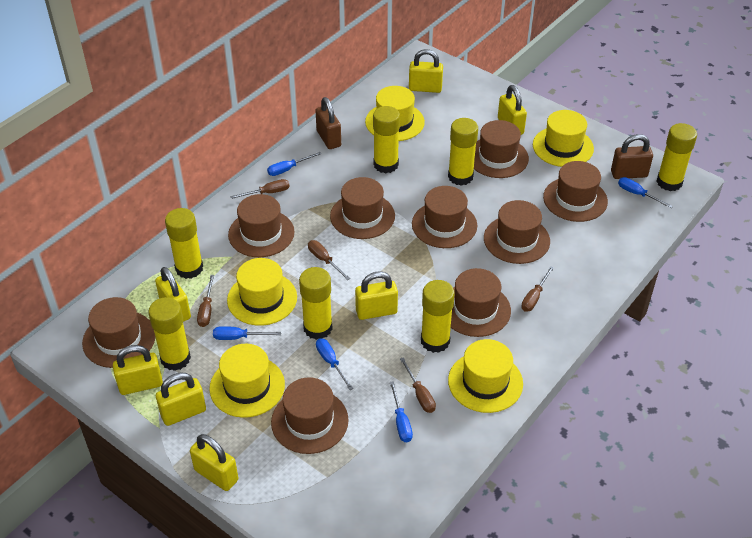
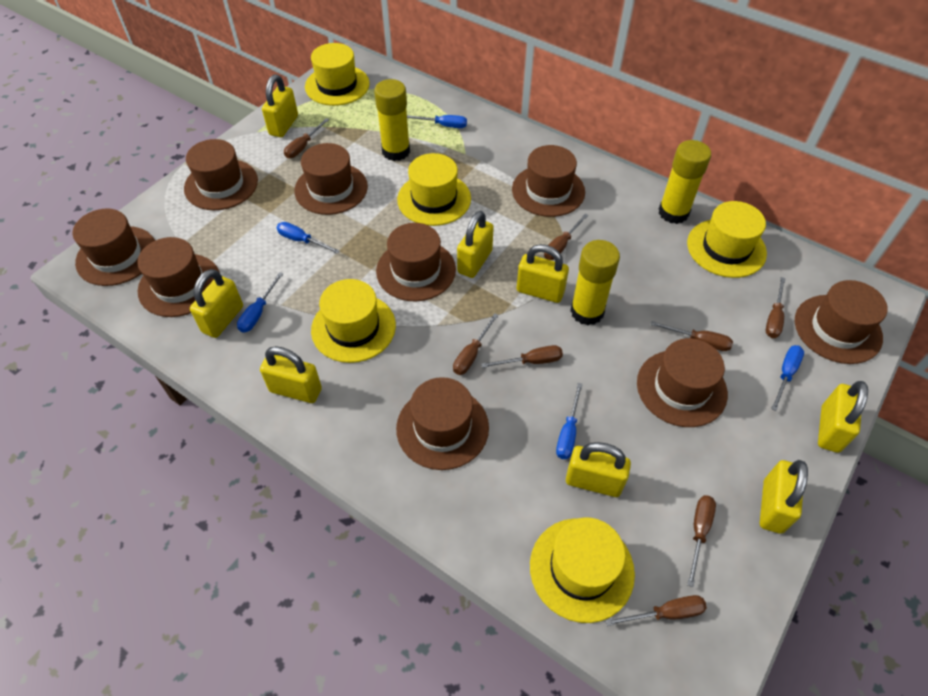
brown padlock: 2 -> 0
brown screwdriver: 5 -> 8
yellow glue stick: 7 -> 3
yellow padlock: 7 -> 8

